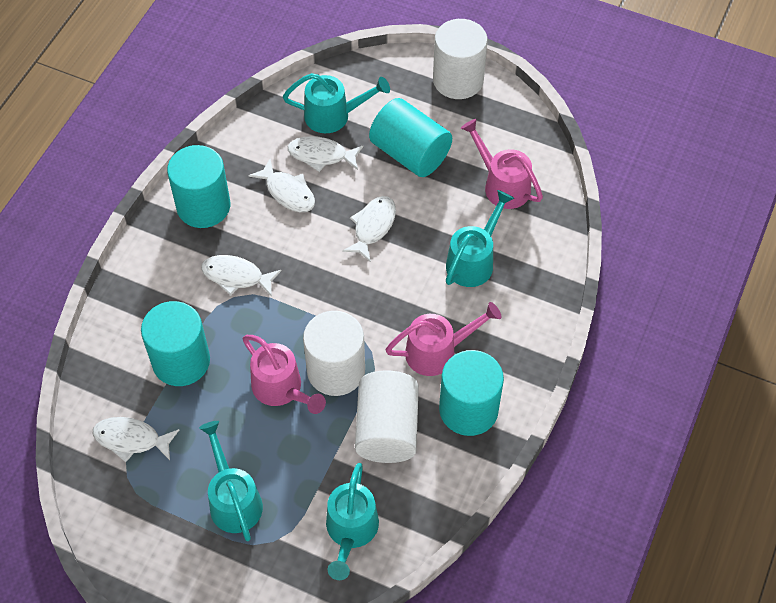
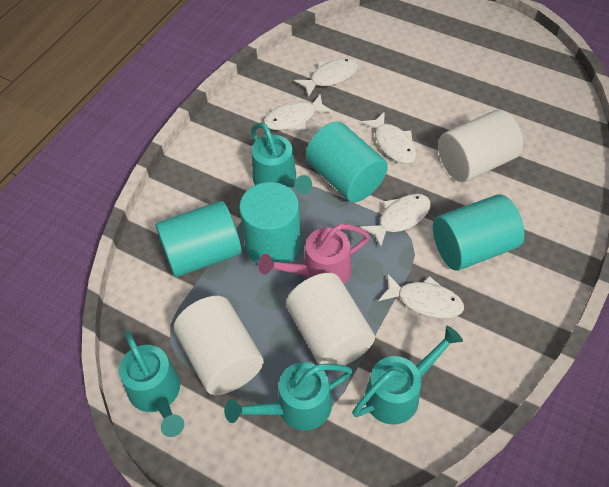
pink watering can: 3 -> 1

